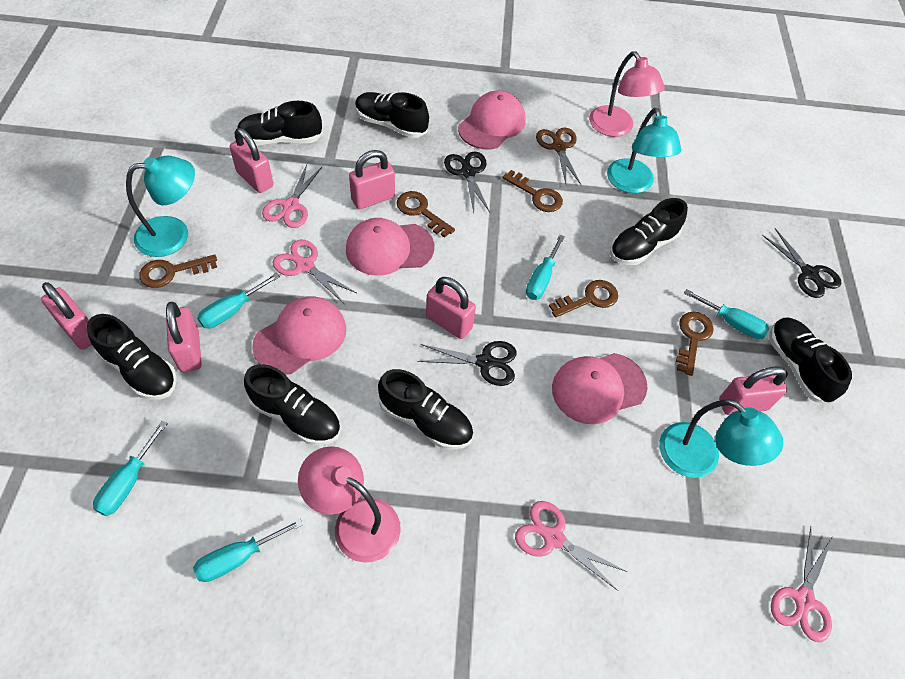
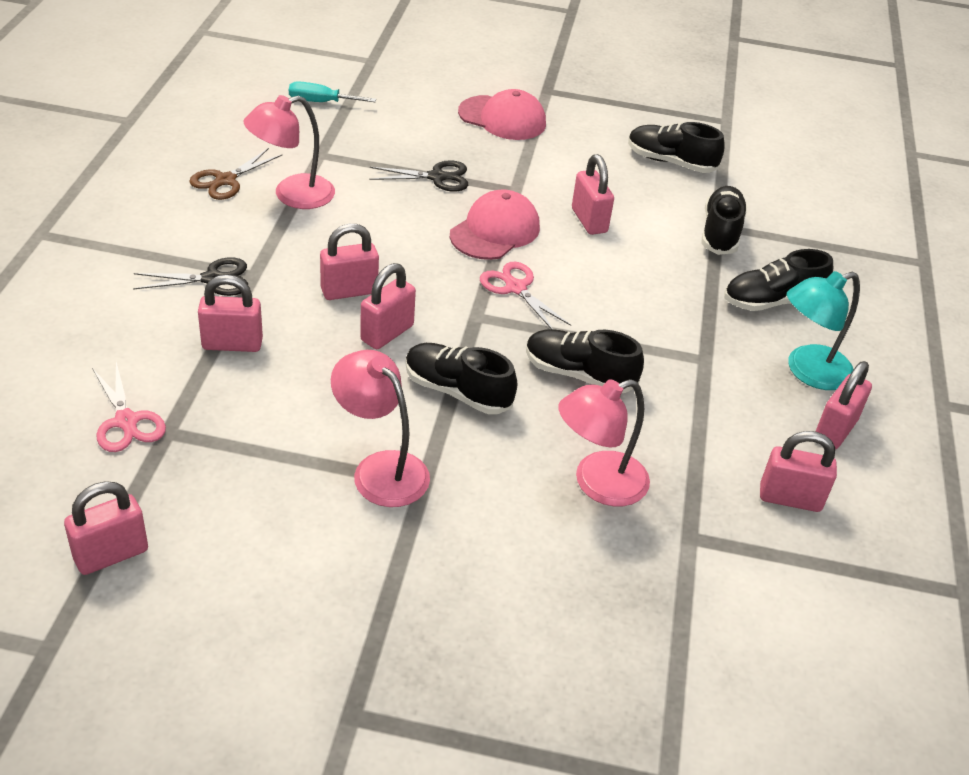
black scissors: 3 -> 2
black shoe: 7 -> 5
brown key: 5 -> 0
pink cap: 4 -> 2
pink lamp: 2 -> 3
pink padlock: 6 -> 7
pink scissors: 4 -> 2
turquoise lamp: 3 -> 1
turquoise screwdriver: 5 -> 1

